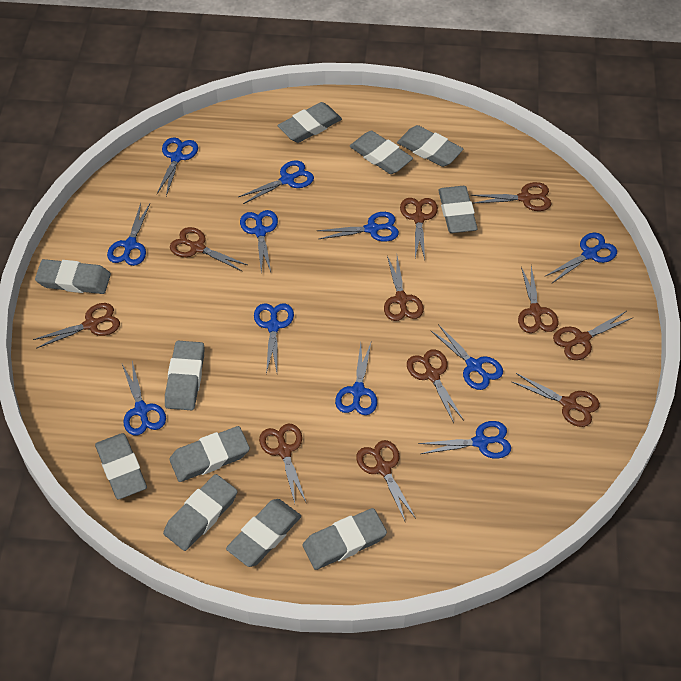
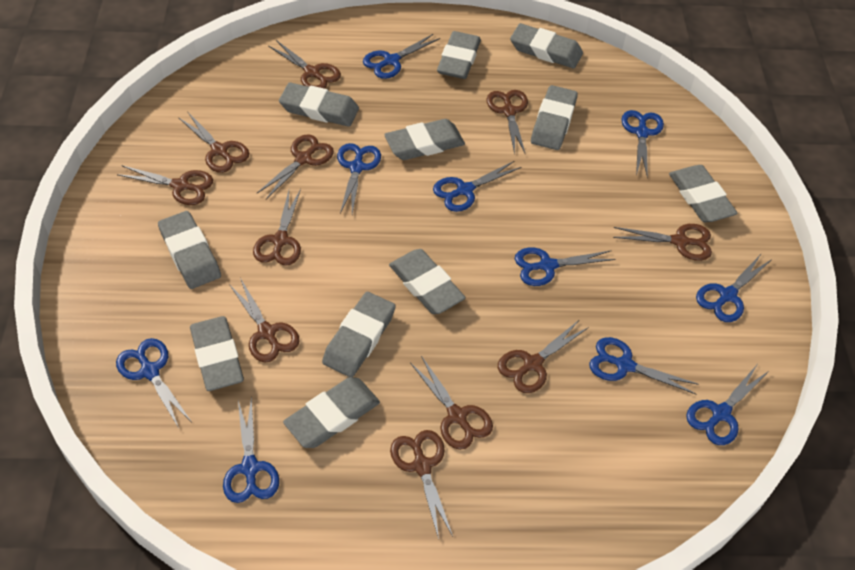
blue scissors: 11 -> 10

